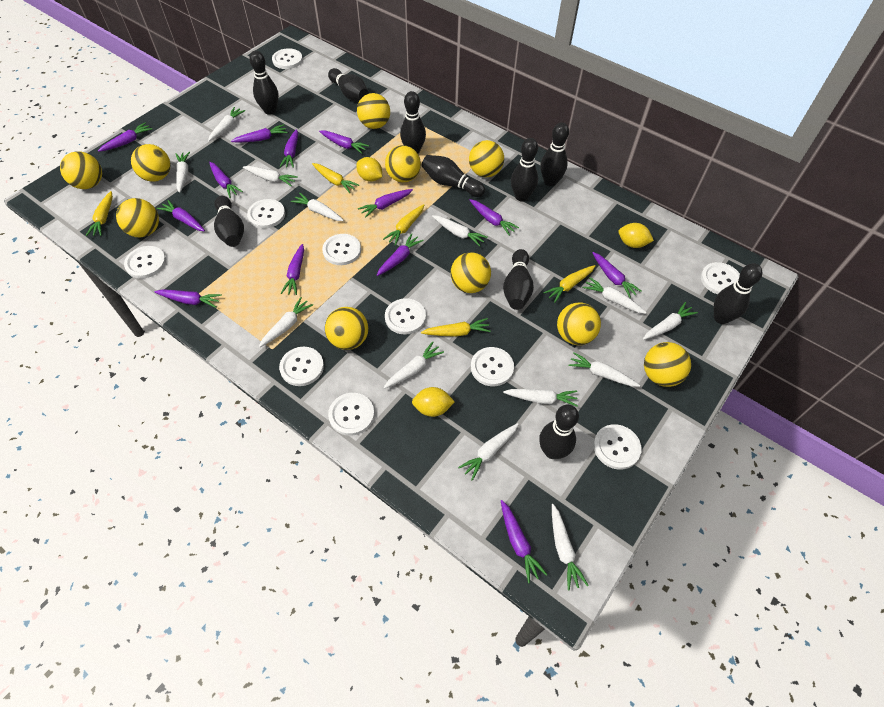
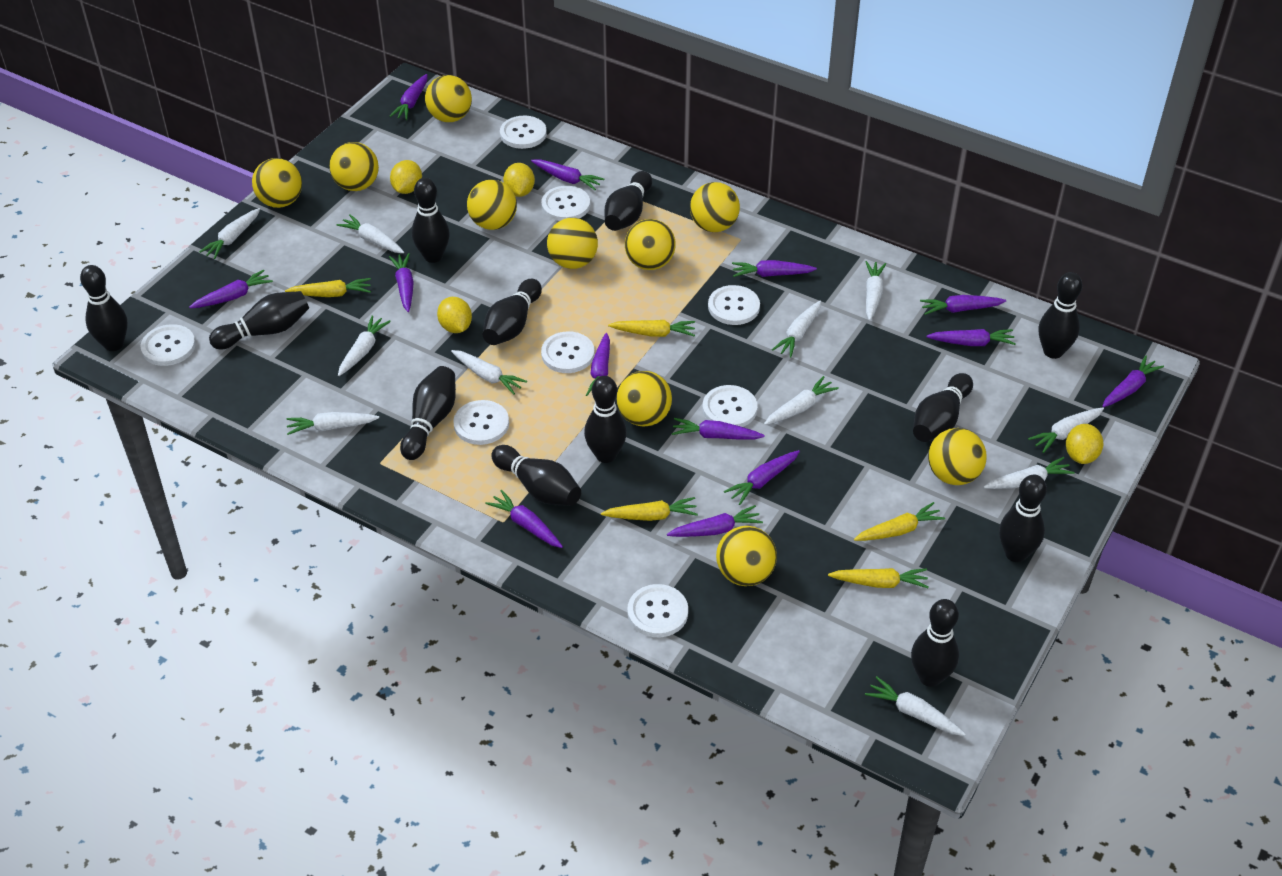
black bowling pin: 10 -> 12
white button: 10 -> 8
white carrot: 13 -> 11
yellow lemon: 3 -> 4

